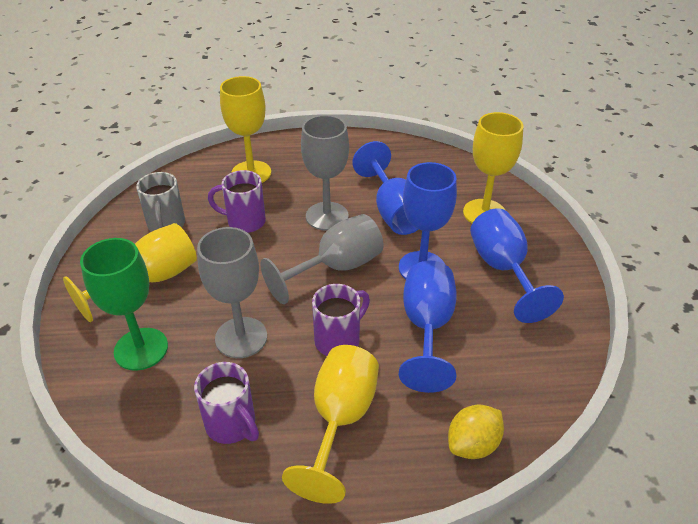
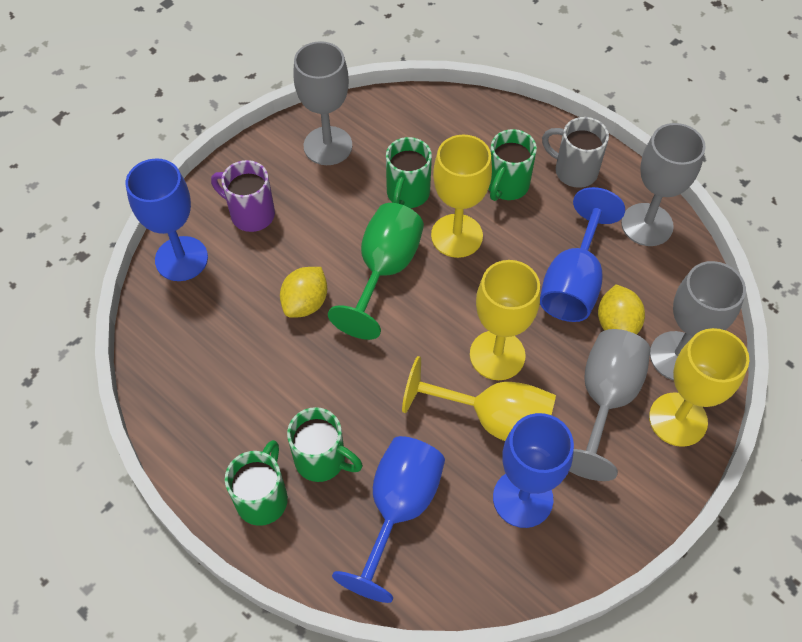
green mug: 0 -> 4
grey goblet: 3 -> 4
purple mug: 3 -> 1
yellow lemon: 1 -> 2

